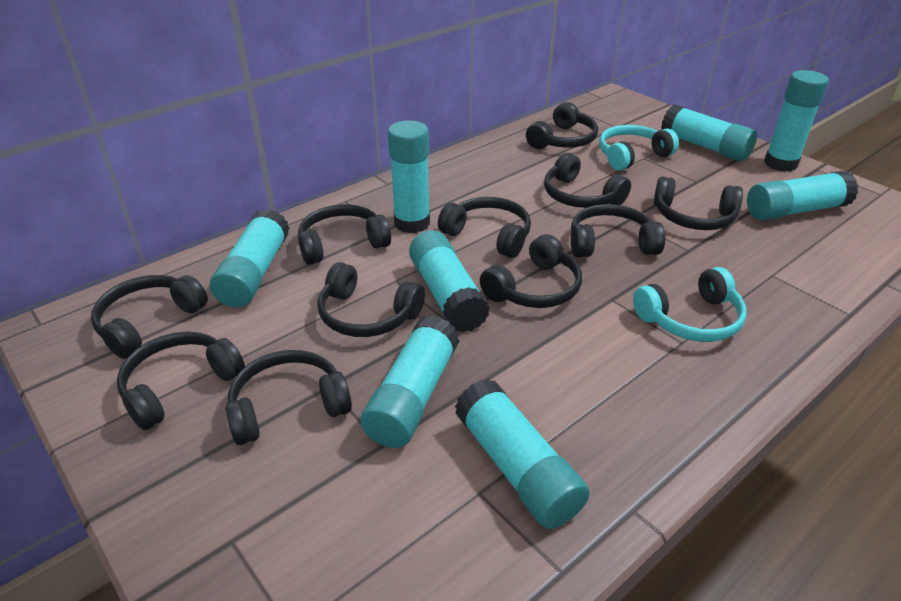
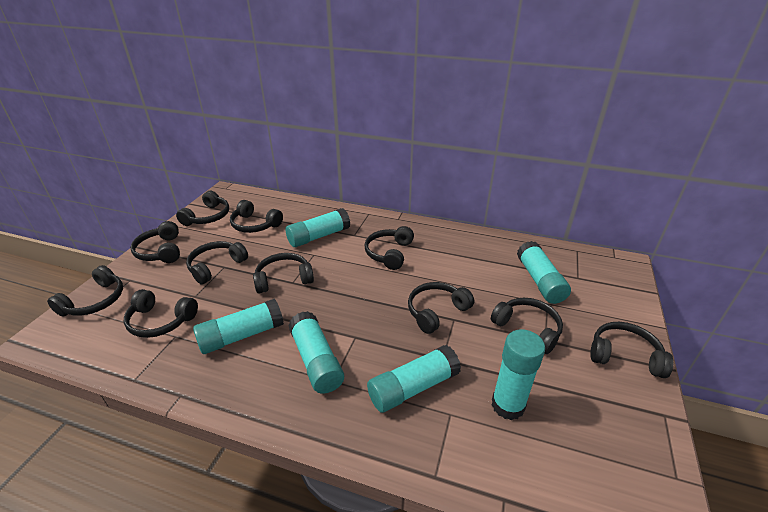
turquoise glue stick: 8 -> 6
turquoise headphones: 2 -> 0

